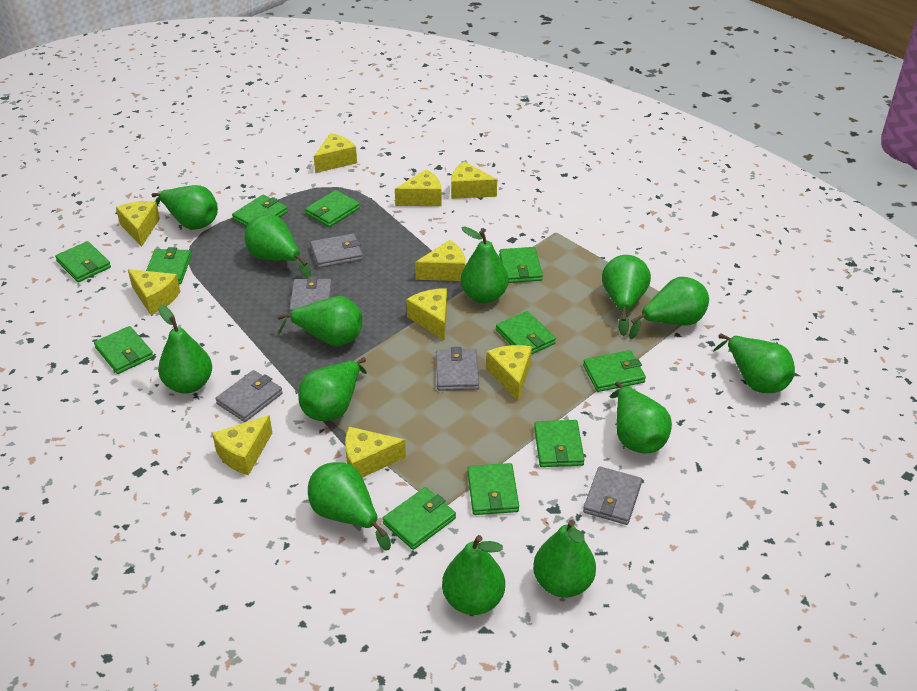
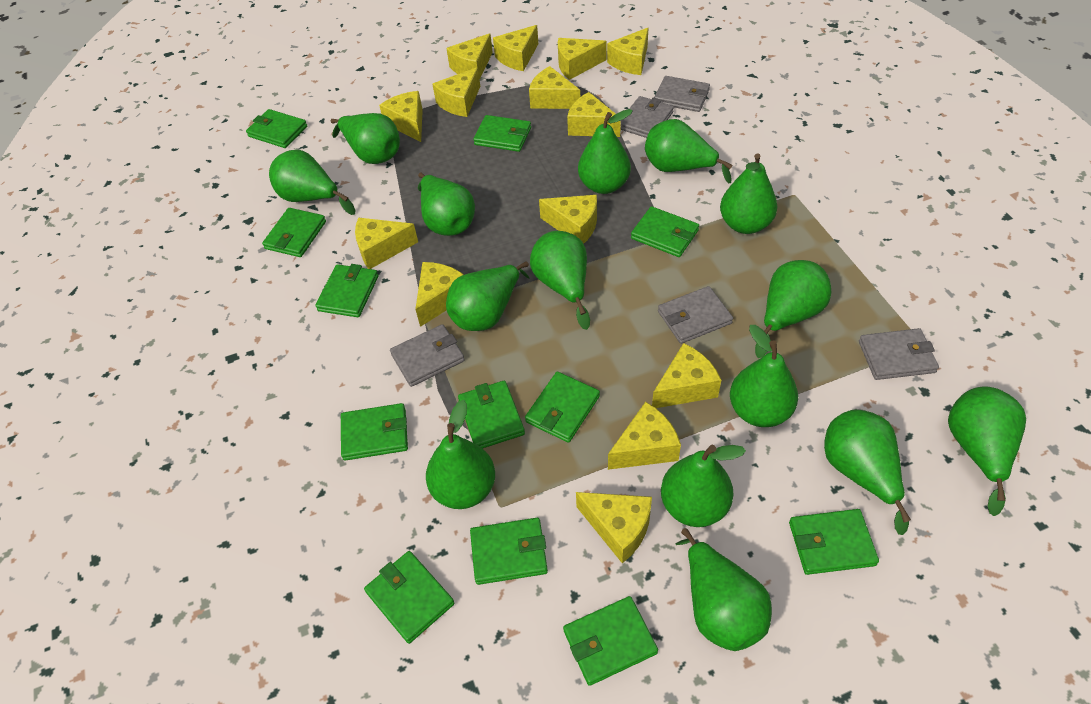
green pear: 13 -> 15
green wallet: 11 -> 12
yellow cheese: 10 -> 14

